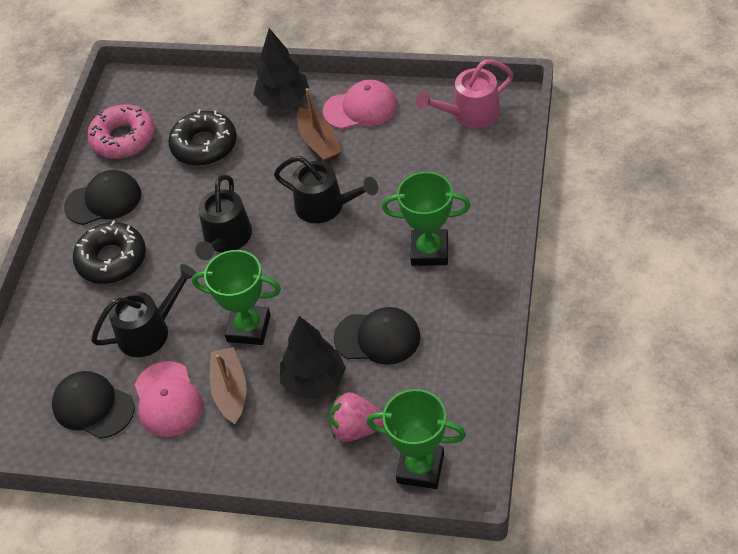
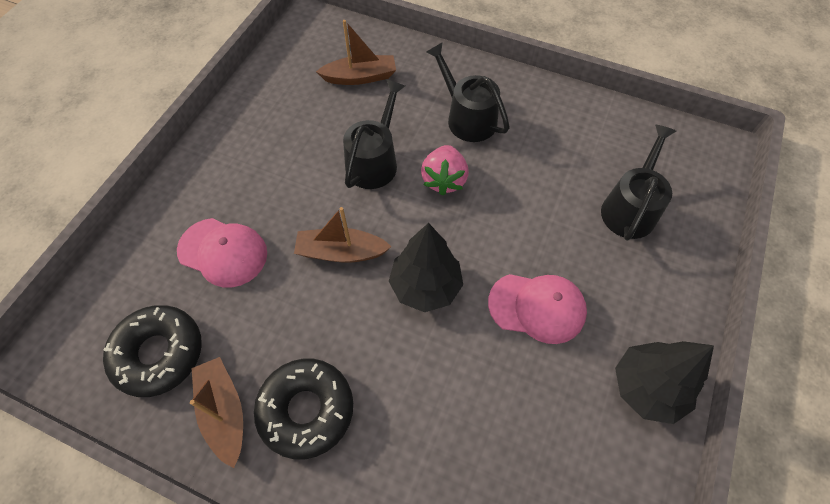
black cap: 3 -> 0
brown boat: 2 -> 3
green trophy: 3 -> 0
pink donut: 1 -> 0
pink watering can: 1 -> 0

